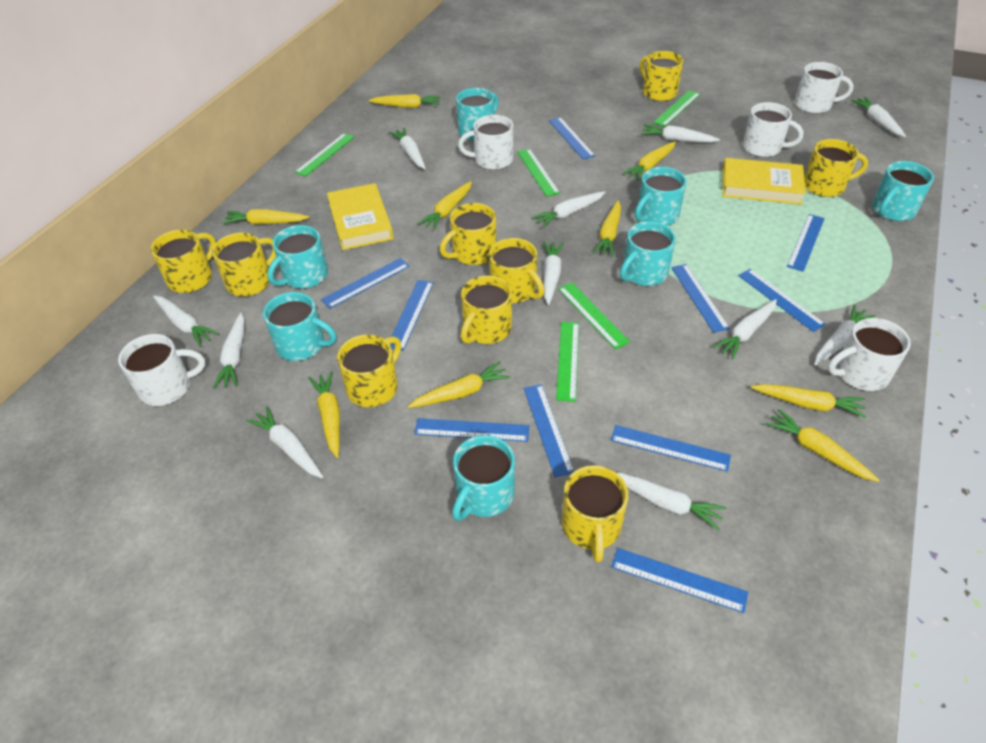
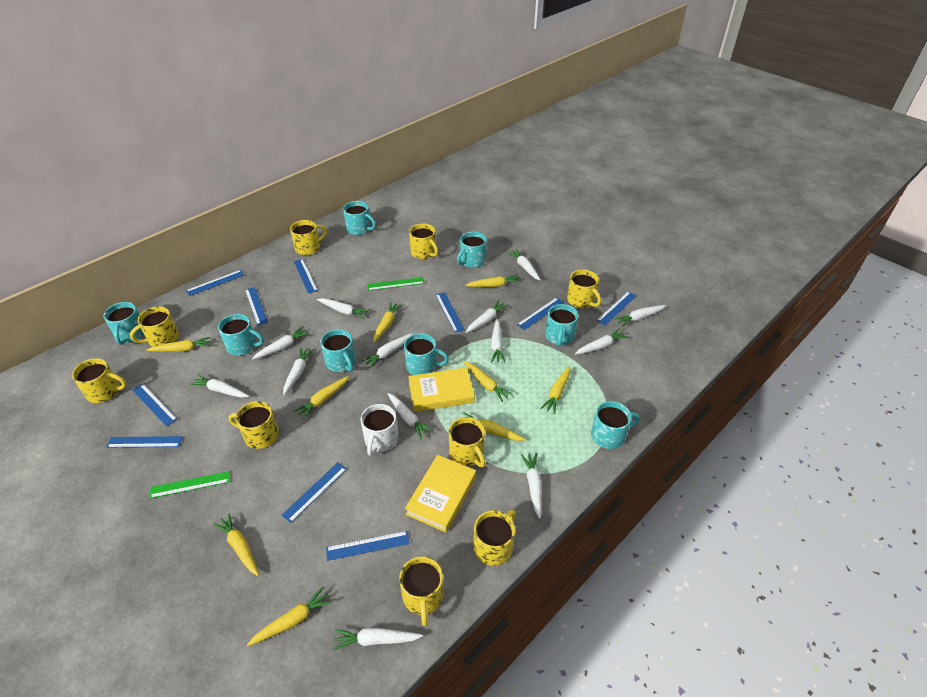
green ruler: 5 -> 2
turquoise mug: 7 -> 8
white carrot: 11 -> 13
white mug: 5 -> 1

